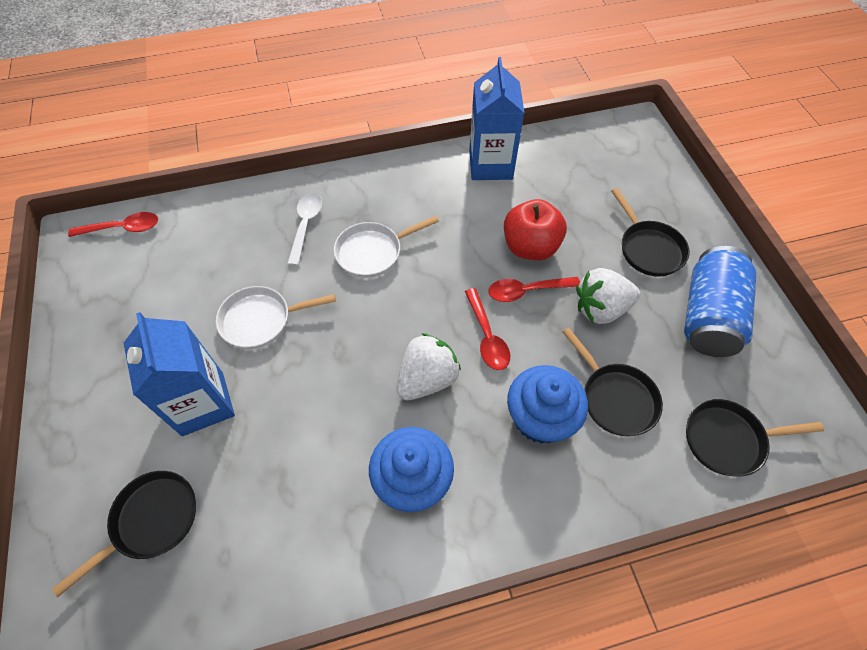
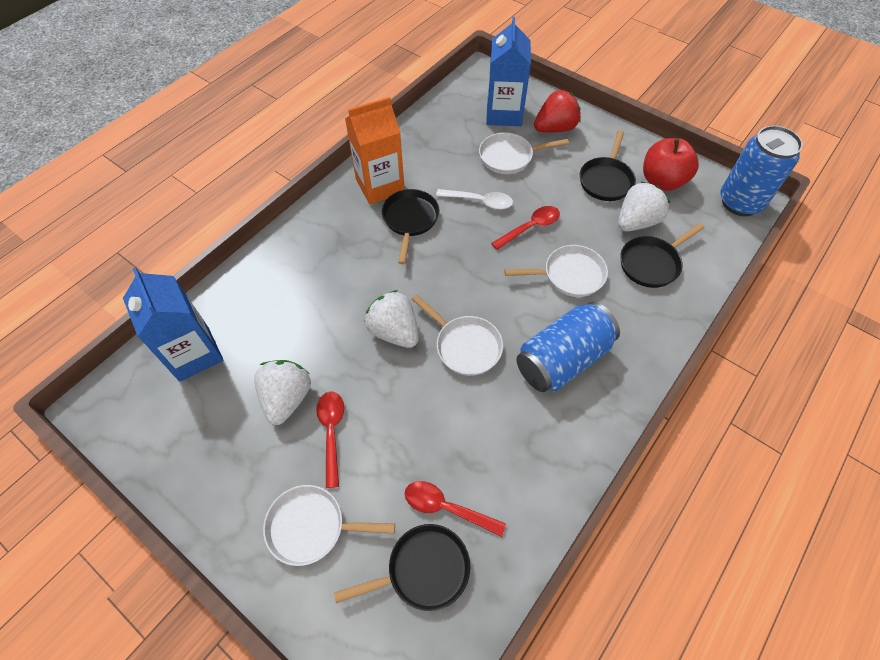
blue can: 1 -> 2
blue cupcake: 2 -> 0
orange carton: 0 -> 1
red strawberry: 0 -> 1
white pan: 2 -> 4
white strawberry: 2 -> 3

